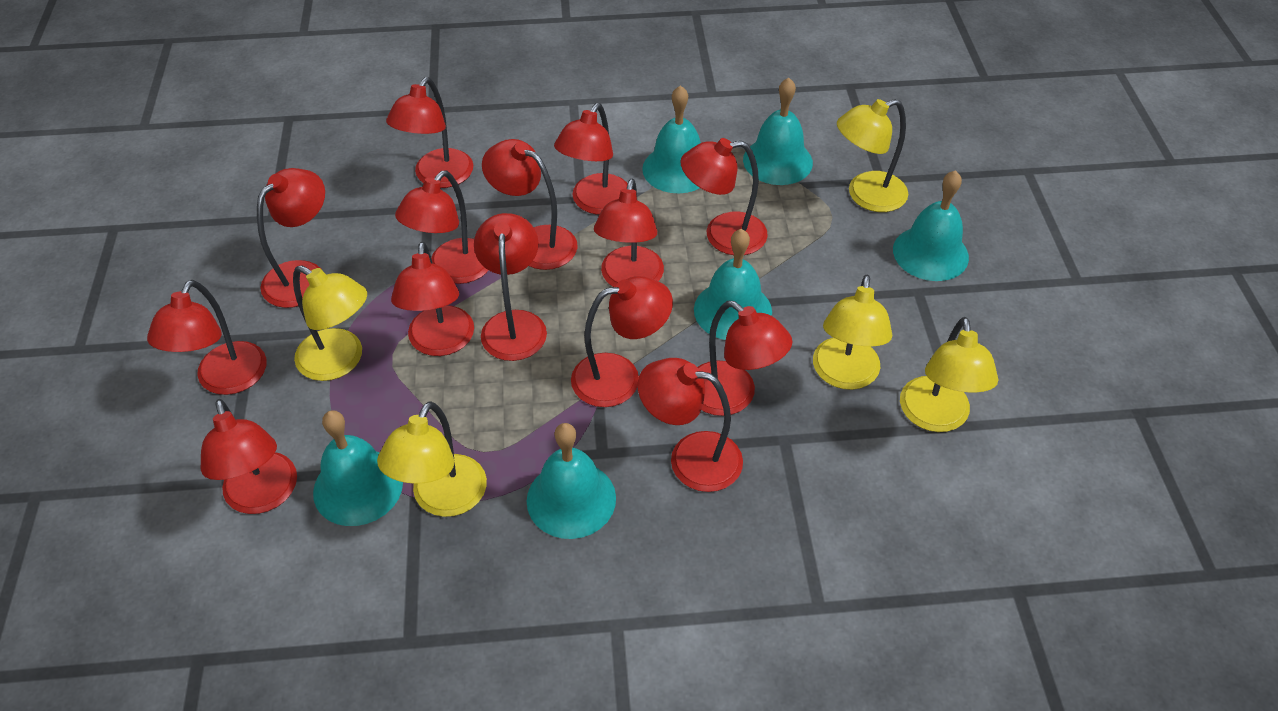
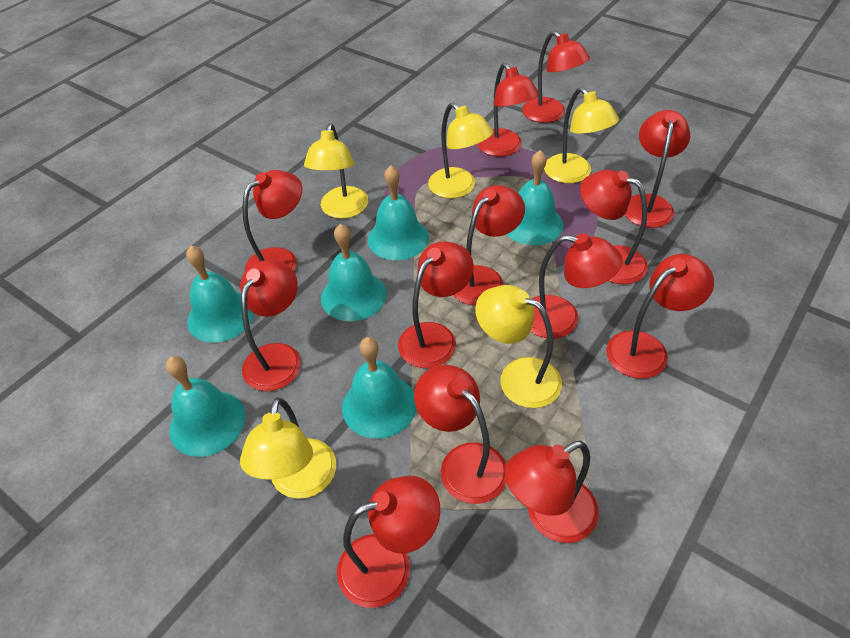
red lamp: 14 -> 13

